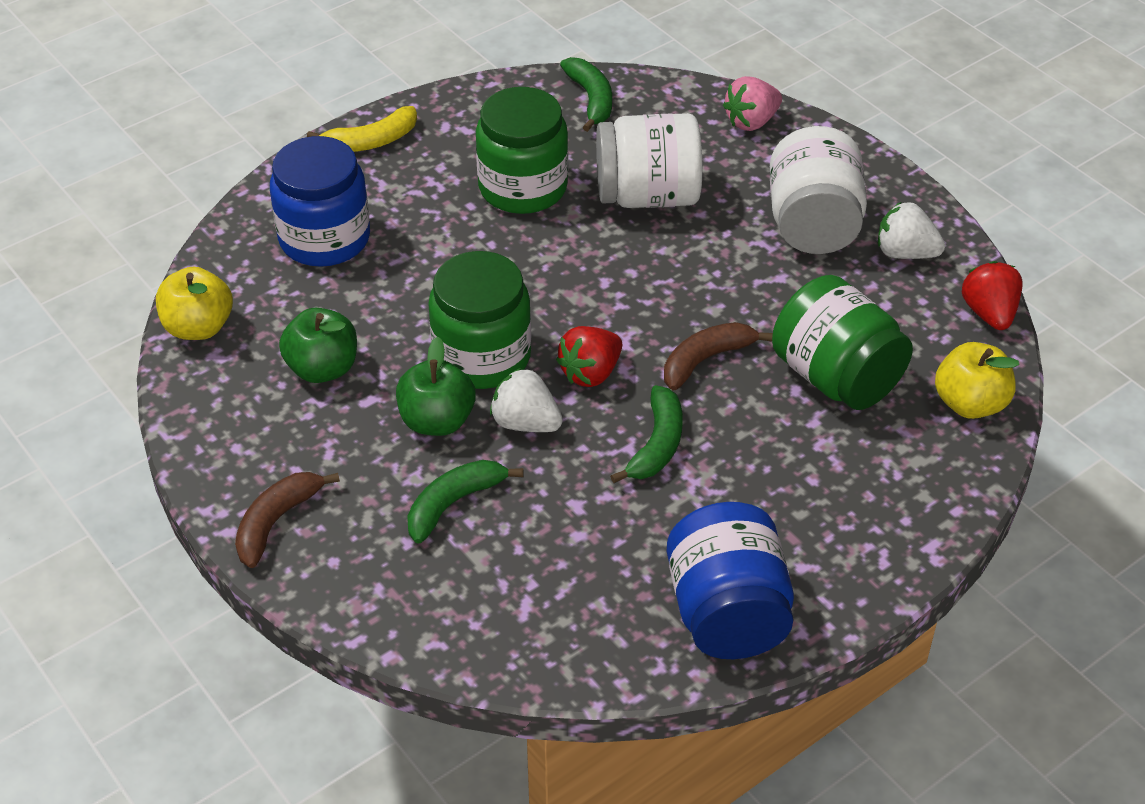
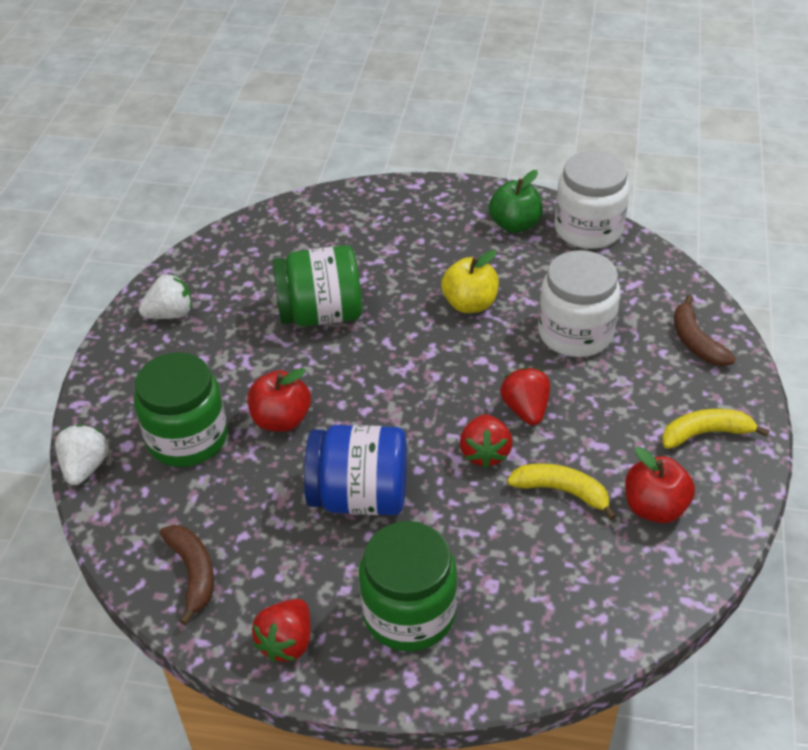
blue jar: 2 -> 1
green apple: 2 -> 1
green banana: 3 -> 0
pink strawberry: 1 -> 0
red apple: 0 -> 2
red strawberry: 2 -> 3
yellow apple: 2 -> 1
yellow banana: 1 -> 2

